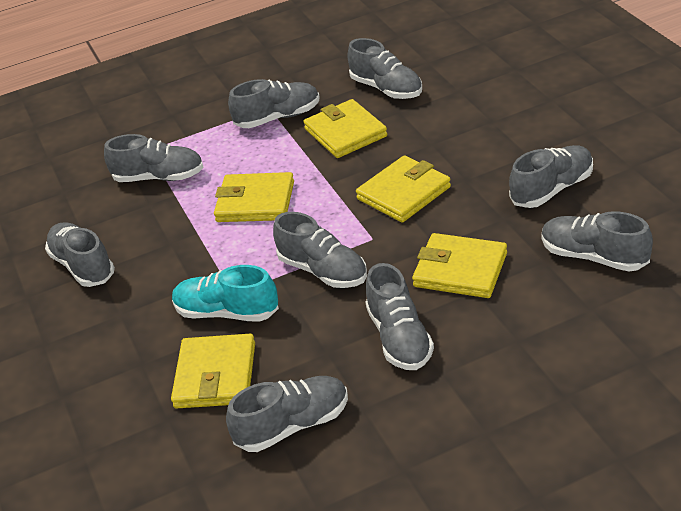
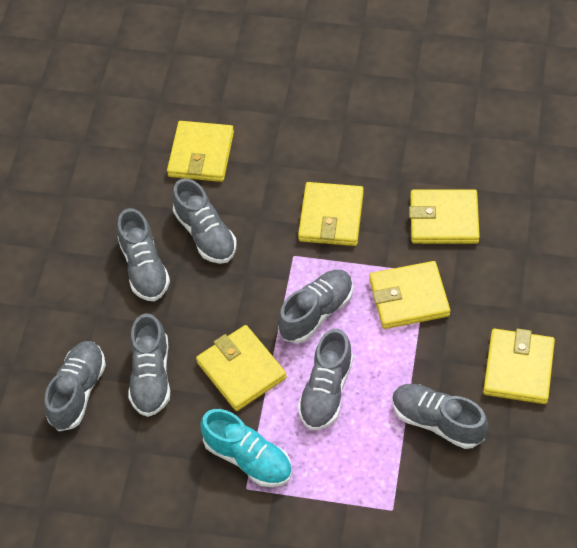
grey shoe: 9 -> 7
yellow wallet: 5 -> 6

